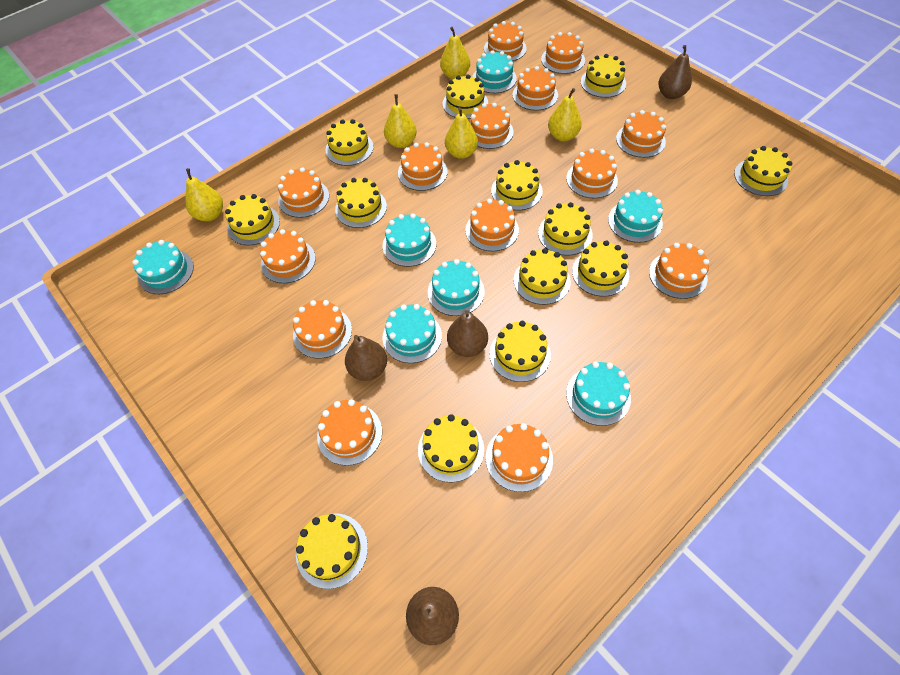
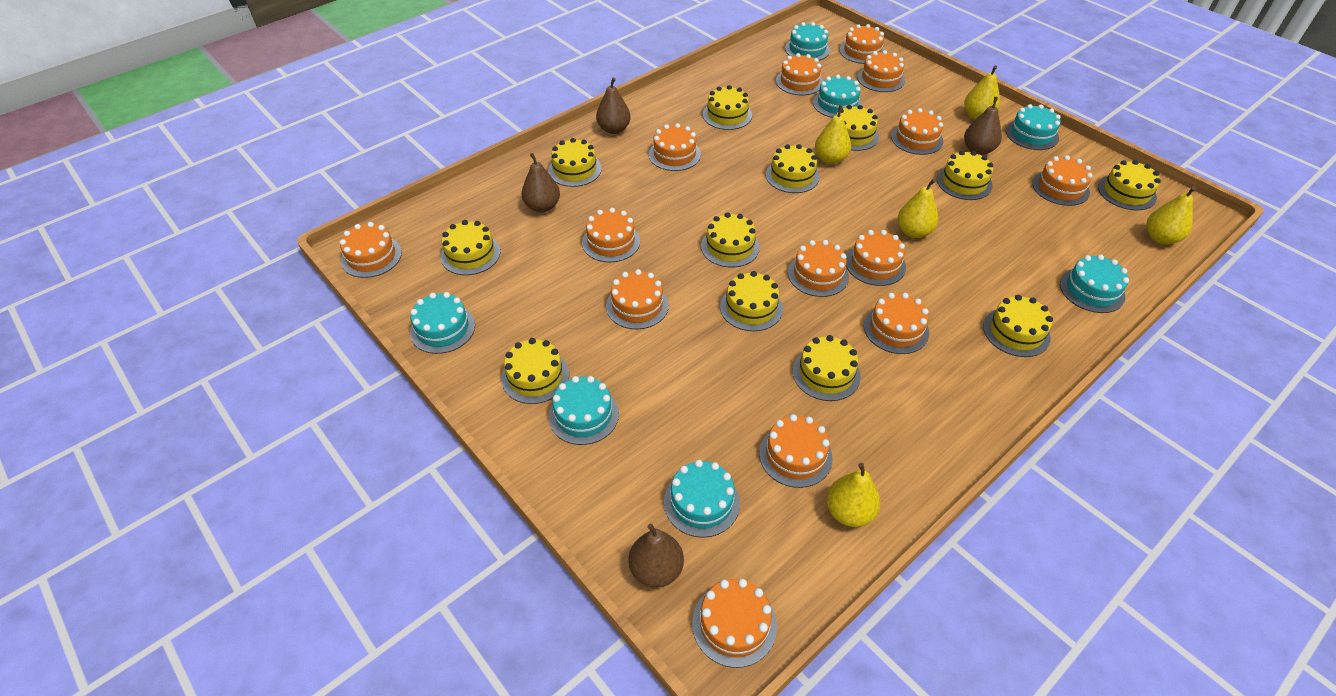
yellow cake: 13 -> 12

